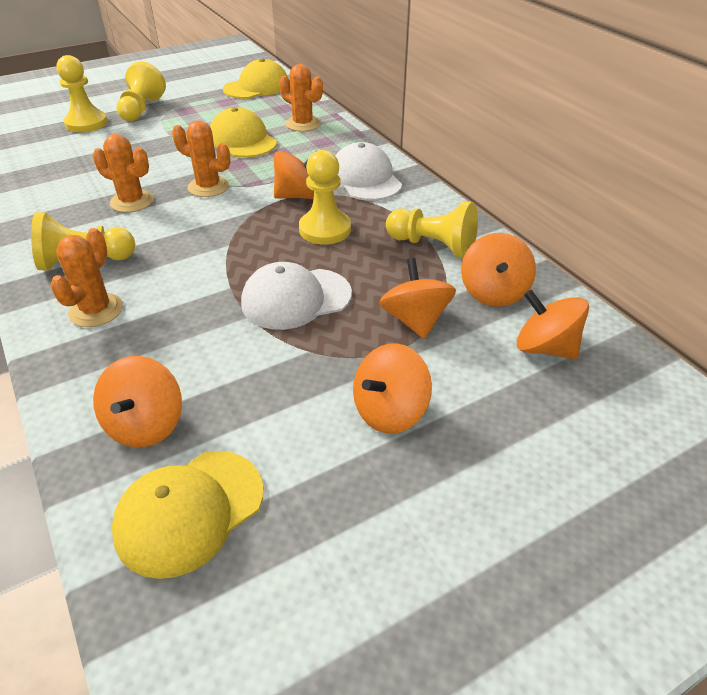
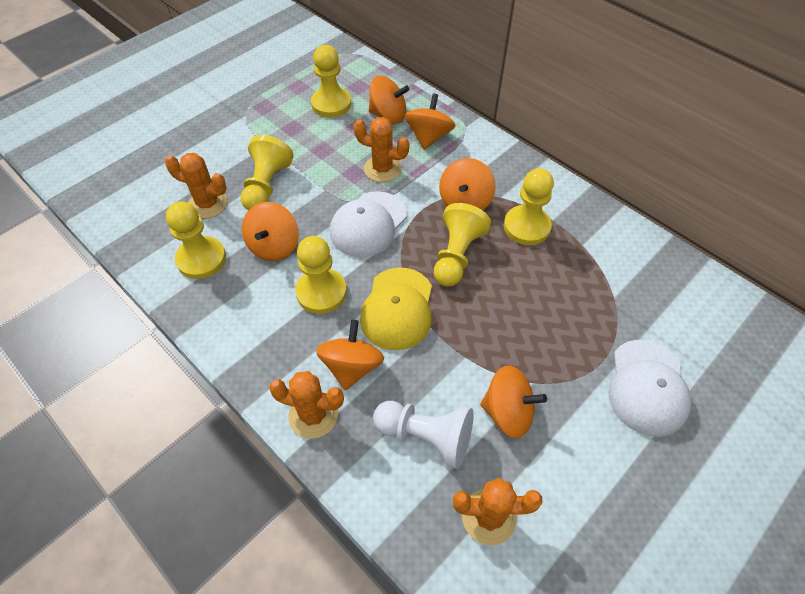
white pawn: 0 -> 1
yellow cap: 3 -> 1
yellow pawn: 5 -> 6

